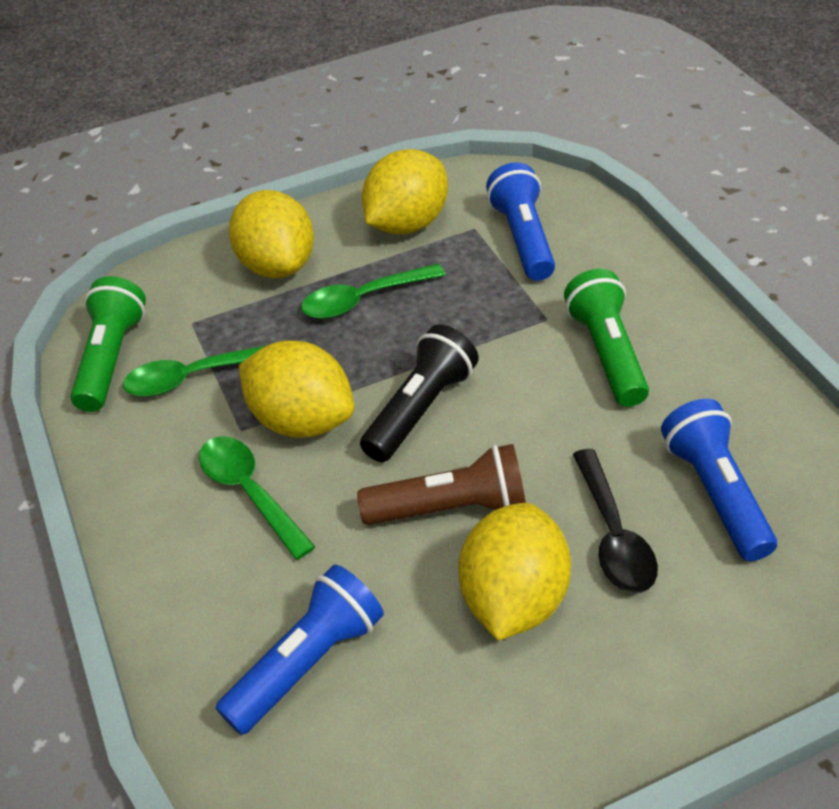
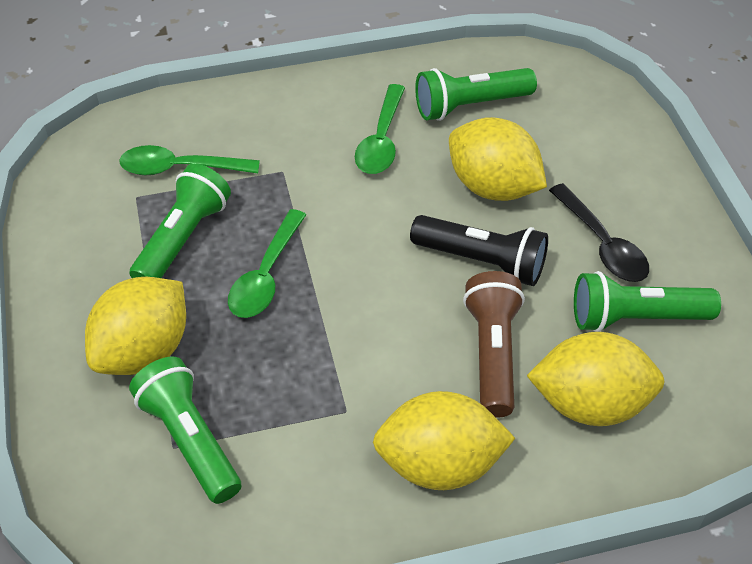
blue flashlight: 3 -> 0
green flashlight: 2 -> 4

